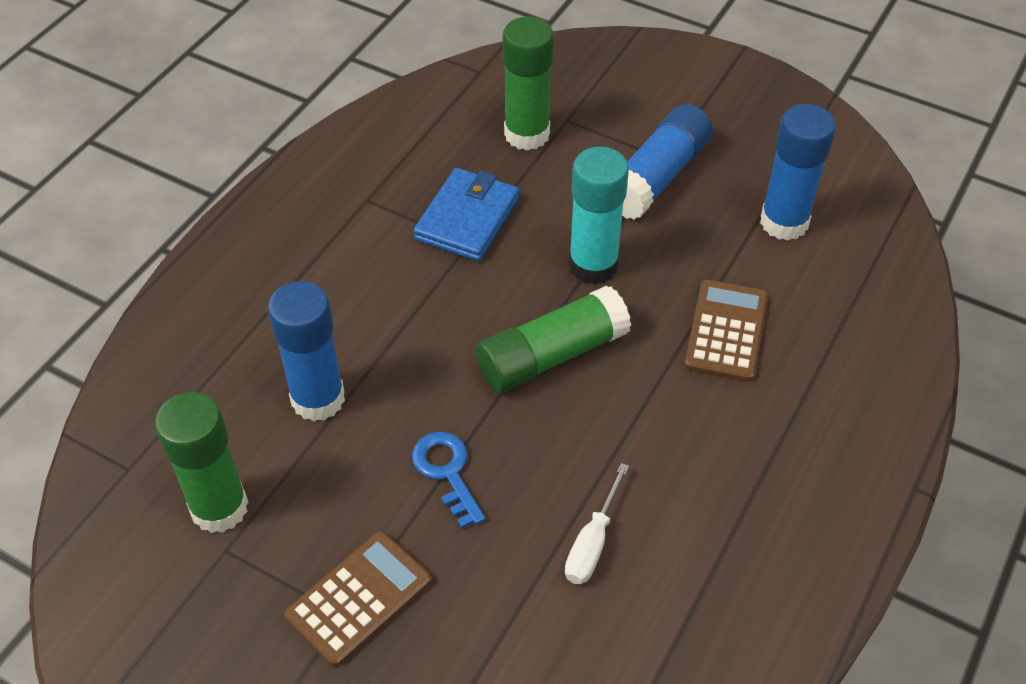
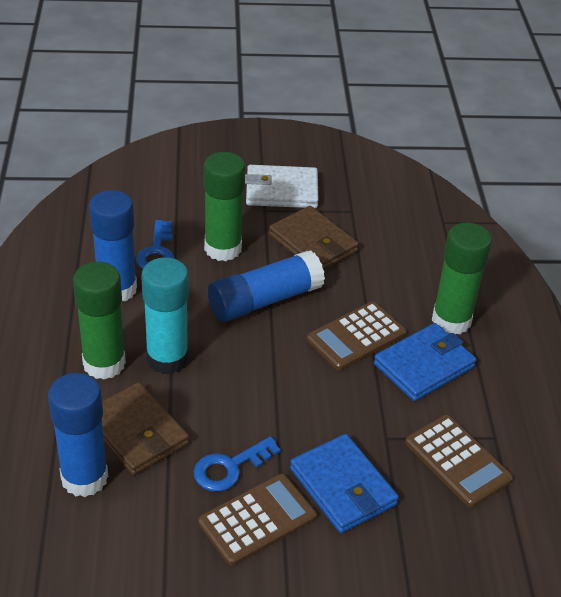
blue key: 1 -> 2
blue wallet: 1 -> 2
brown calculator: 2 -> 3
brown wallet: 0 -> 2
white screwdriver: 1 -> 0
white wallet: 0 -> 1

